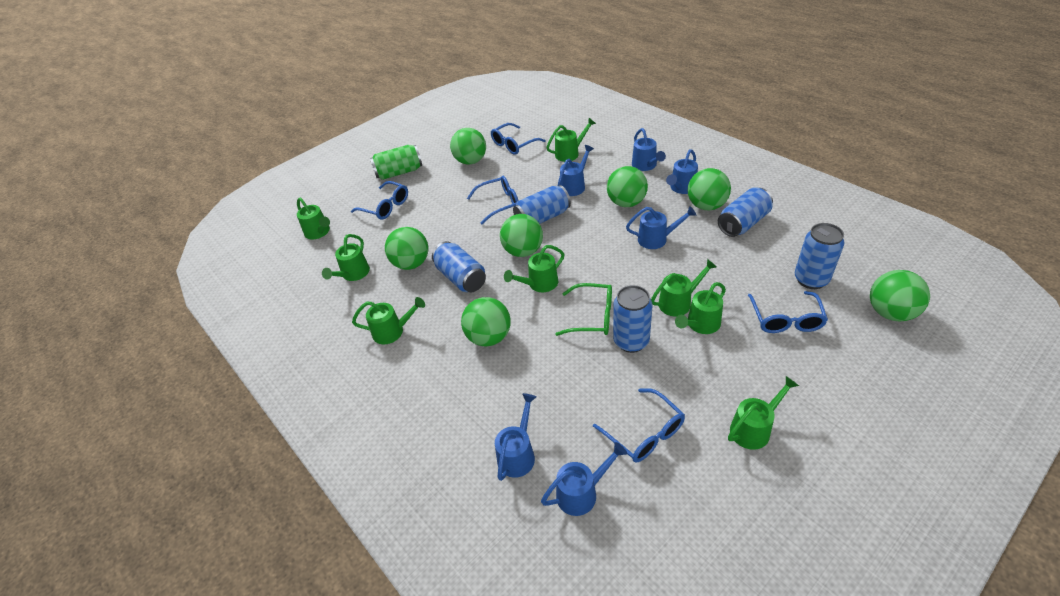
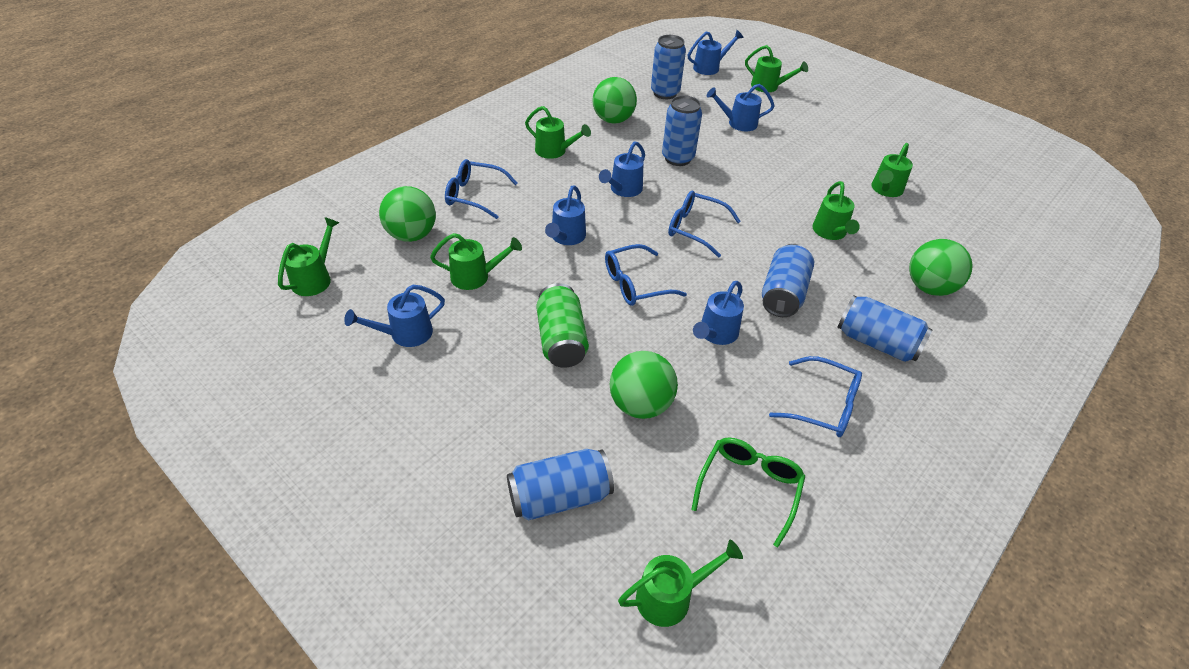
blue glasses: 5 -> 4
green ball: 7 -> 4
green watering can: 8 -> 7

